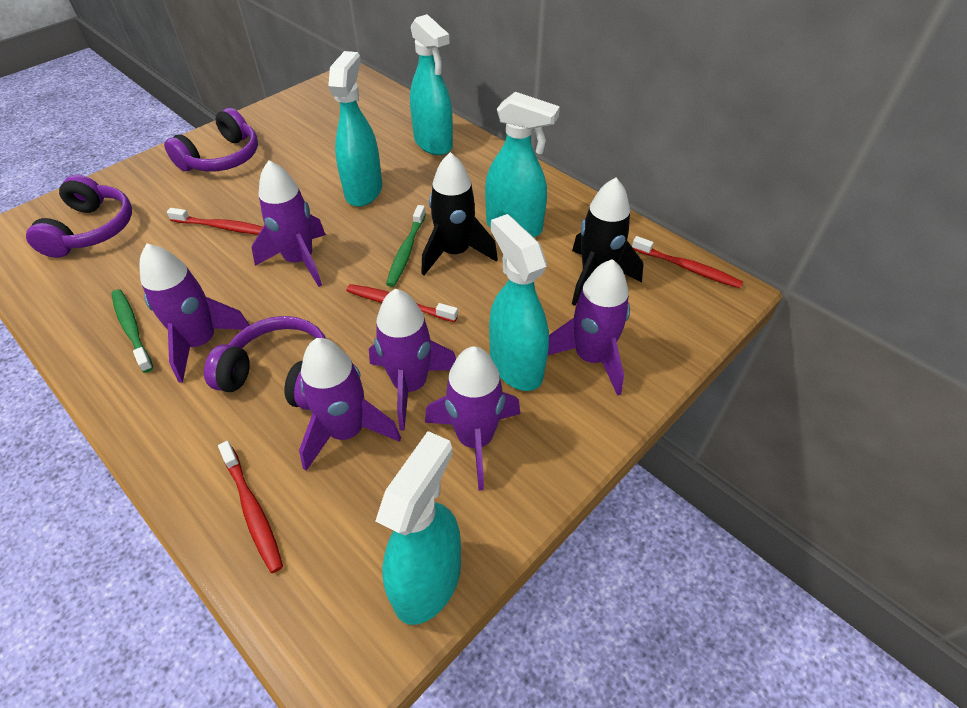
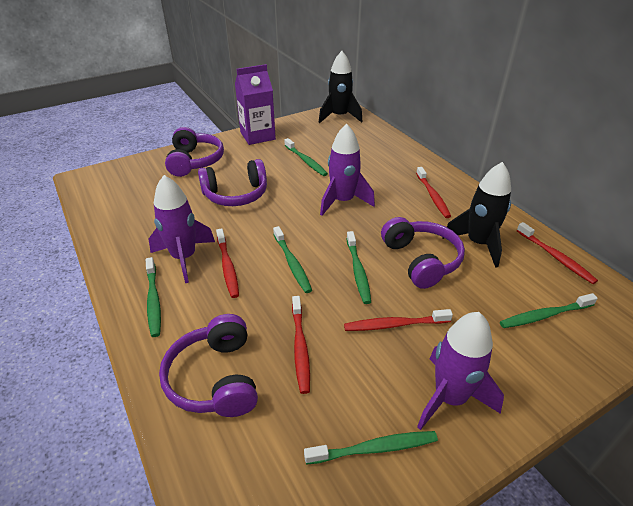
green toothbrush: 2 -> 6
purple carton: 0 -> 1
purple headphones: 3 -> 4
purple rocket: 6 -> 3
red toothbrush: 4 -> 5
turquoise spray bottle: 5 -> 0

